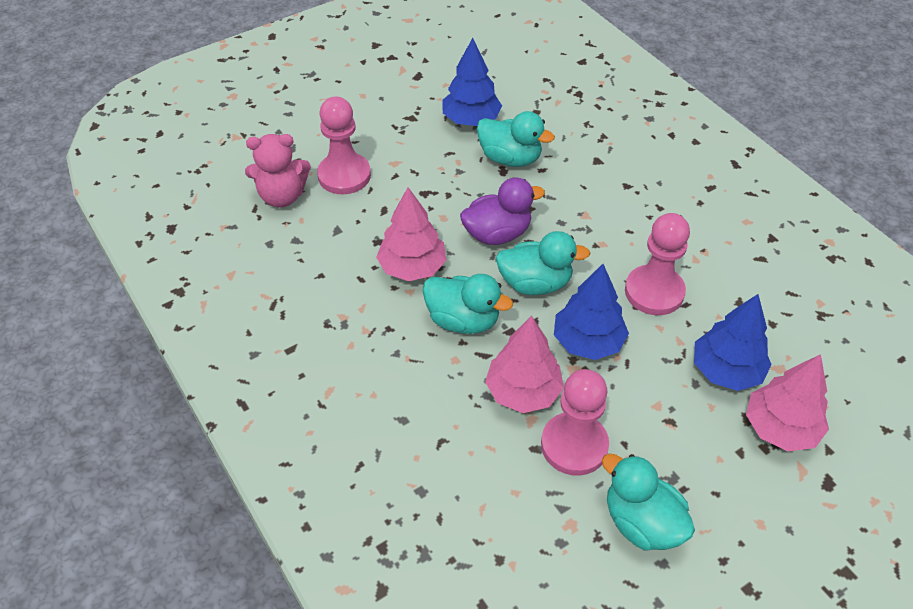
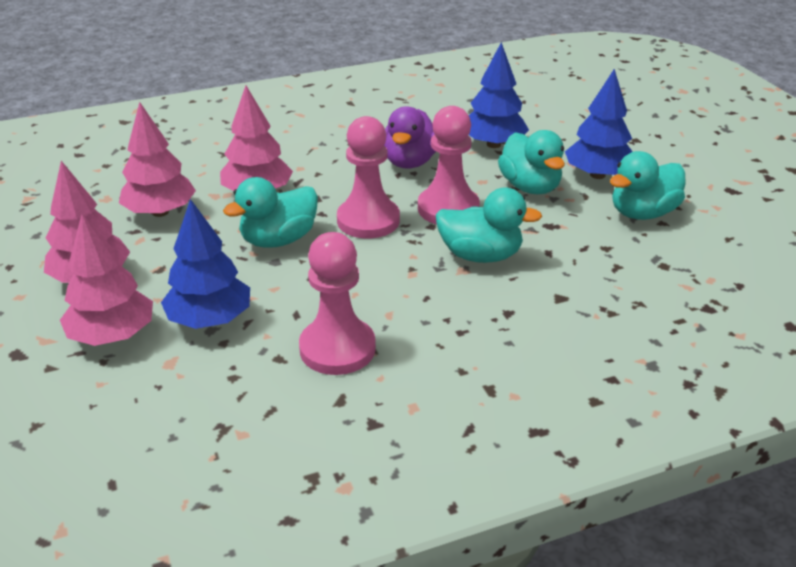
pink teddy bear: 1 -> 0
pink tree: 3 -> 4

